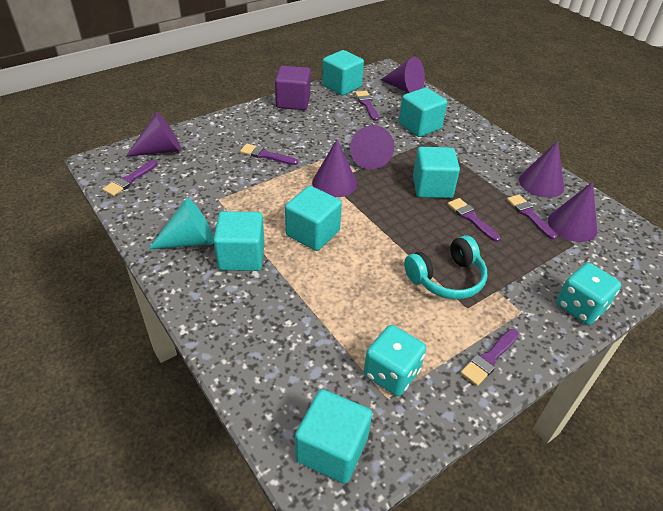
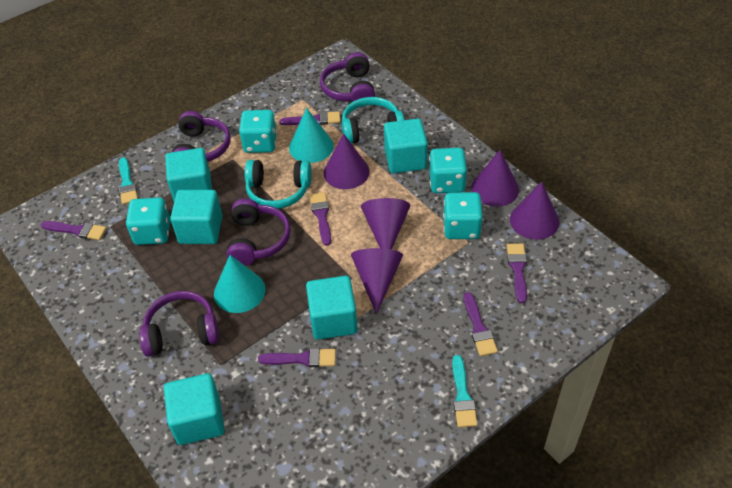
purple cone: 6 -> 5
purple cube: 1 -> 0
purple headphones: 0 -> 4
turquoise brush: 0 -> 2
turquoise cone: 1 -> 2
turquoise cube: 6 -> 5
turquoise dice: 2 -> 4
turquoise headphones: 1 -> 2

